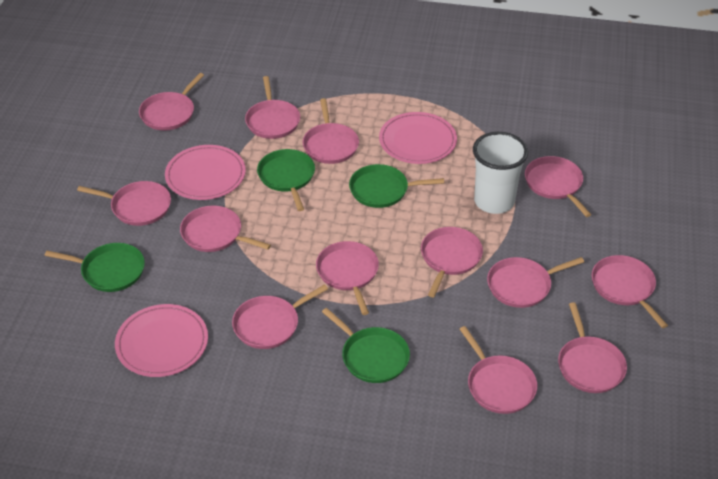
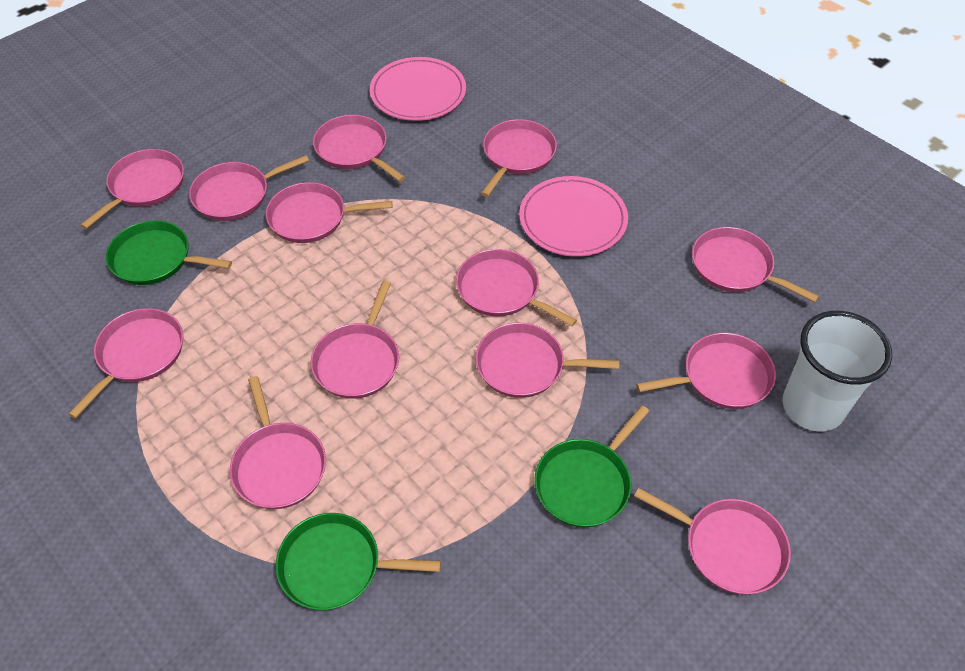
green pan: 4 -> 3
pink plate: 3 -> 2

